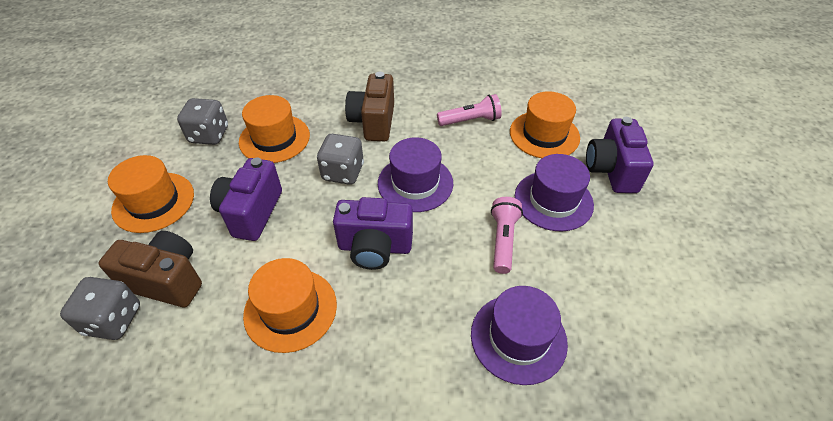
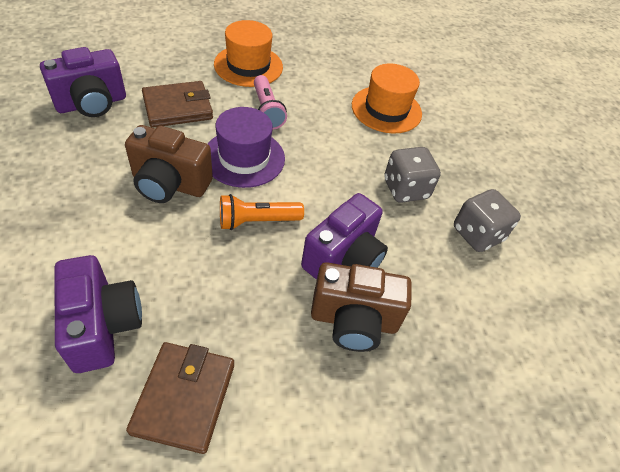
brown wallet: 0 -> 2
grey dice: 3 -> 2
orange flashlight: 0 -> 1
orange hat: 4 -> 2
pink flashlight: 2 -> 1
purple hat: 3 -> 1

